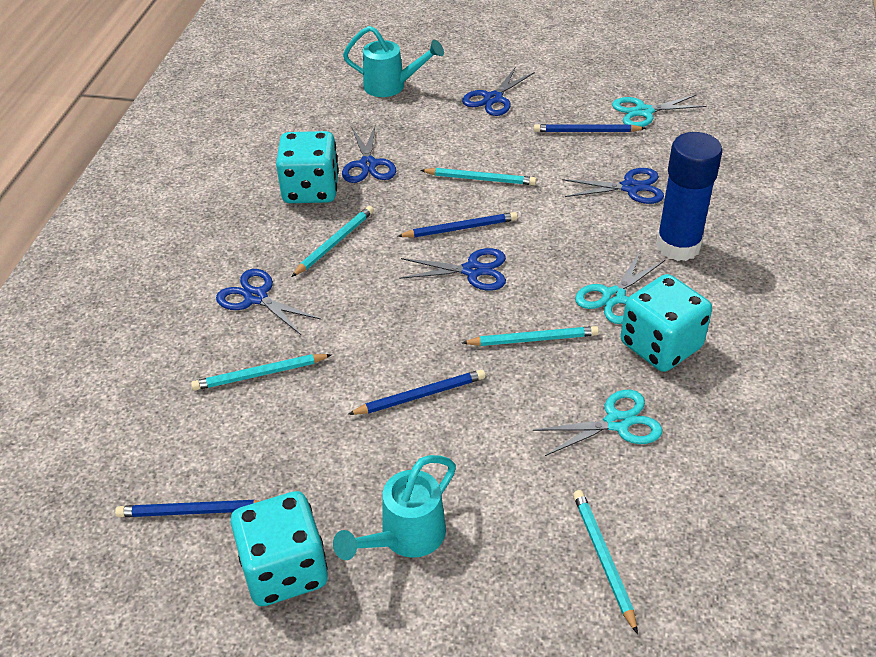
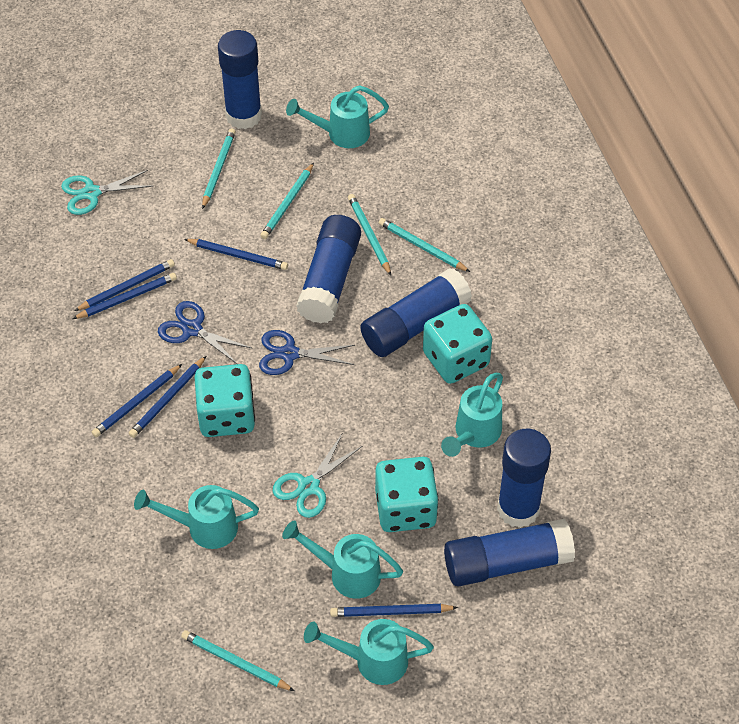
blue glue stick: 1 -> 5
blue pencil: 4 -> 6
blue scissors: 5 -> 2
turquoise scissors: 3 -> 2
turquoise watering can: 2 -> 5

